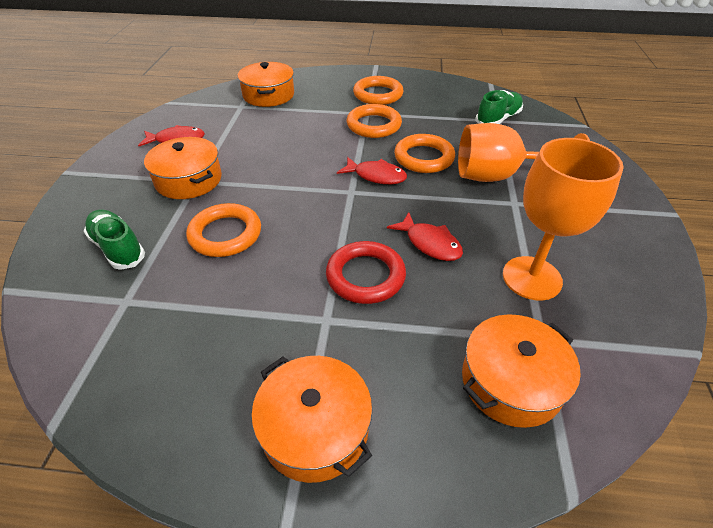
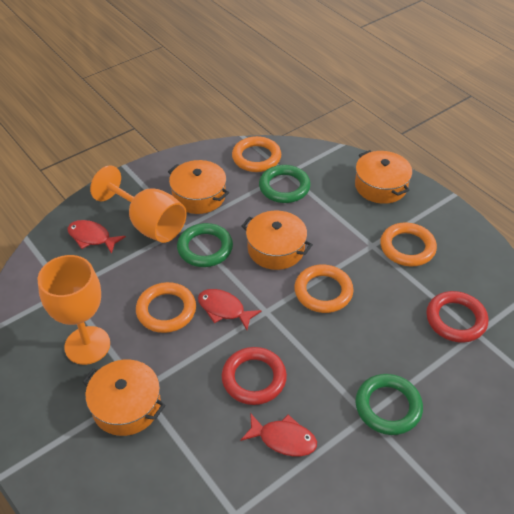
green ring: 0 -> 3
green shoe: 2 -> 0
red ring: 1 -> 2

